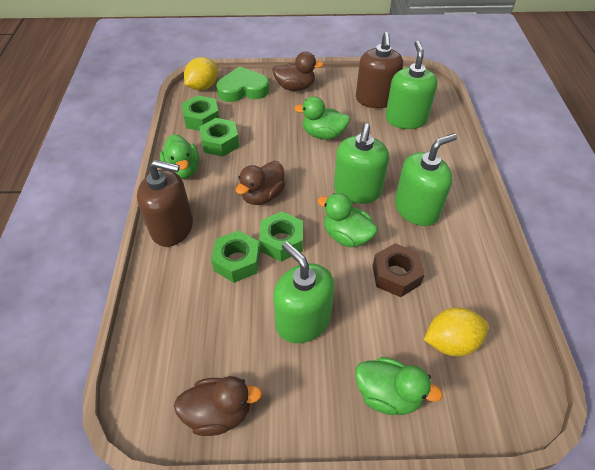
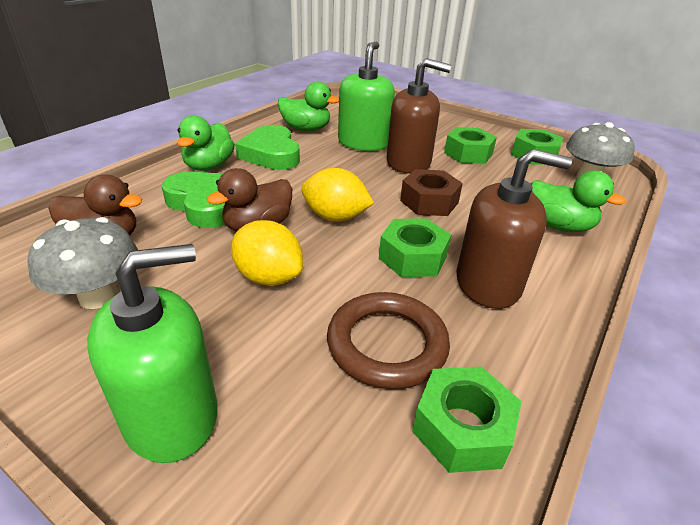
brown duck: 3 -> 2
brown ring: 0 -> 1
green duck: 4 -> 3
green heart: 1 -> 2
green soap dispenser: 4 -> 2
grey mushroom: 0 -> 2

